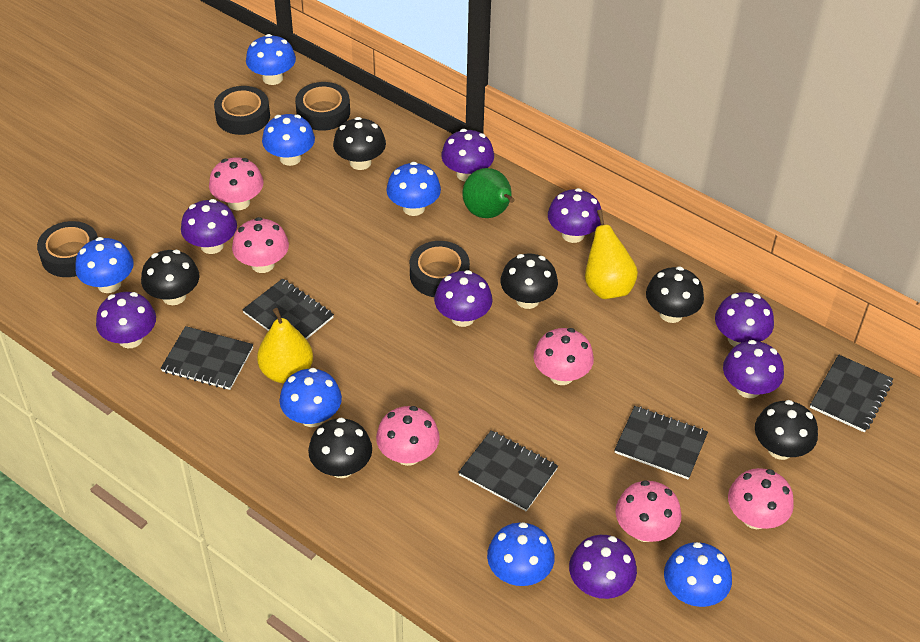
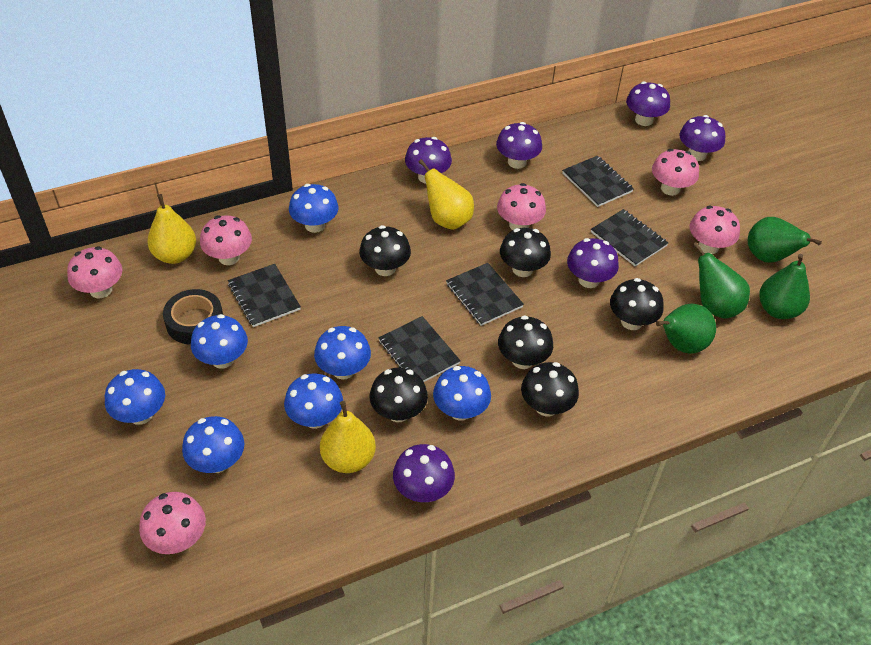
black tape: 4 -> 1
green pear: 1 -> 4
purple mushroom: 8 -> 6
yellow pear: 2 -> 3

